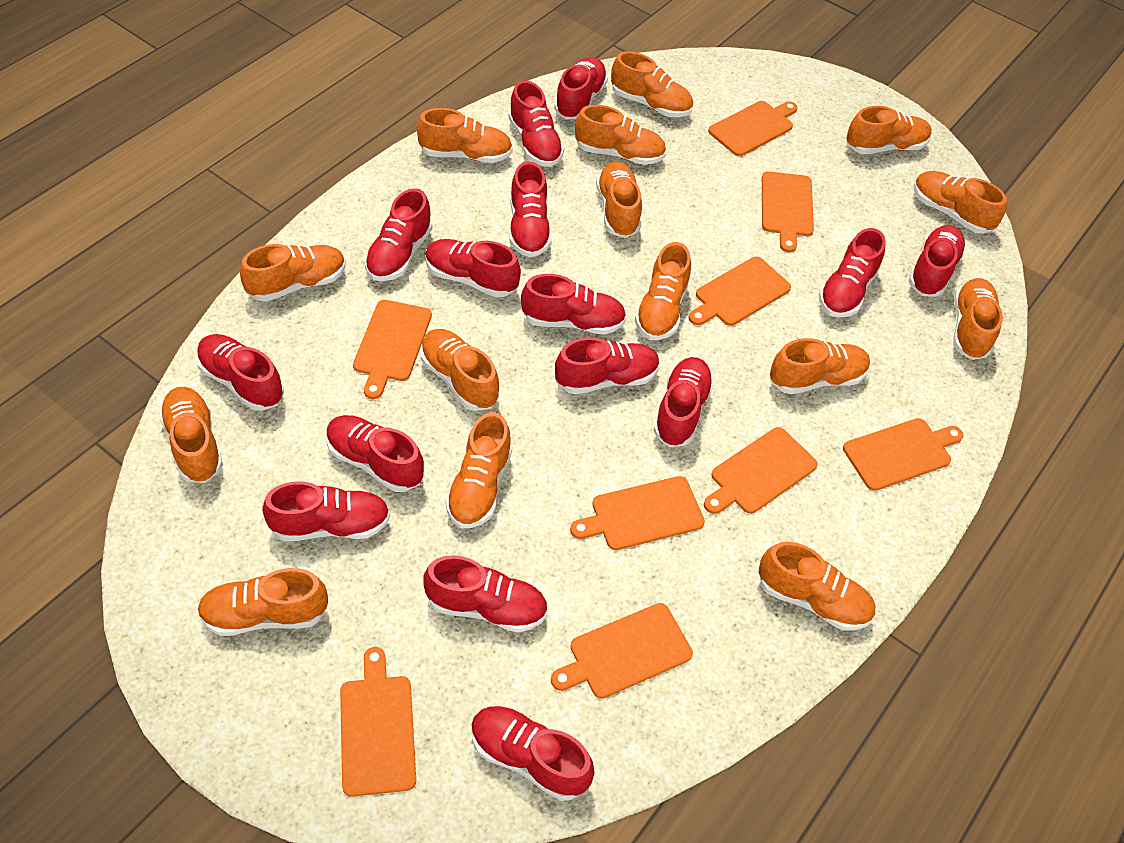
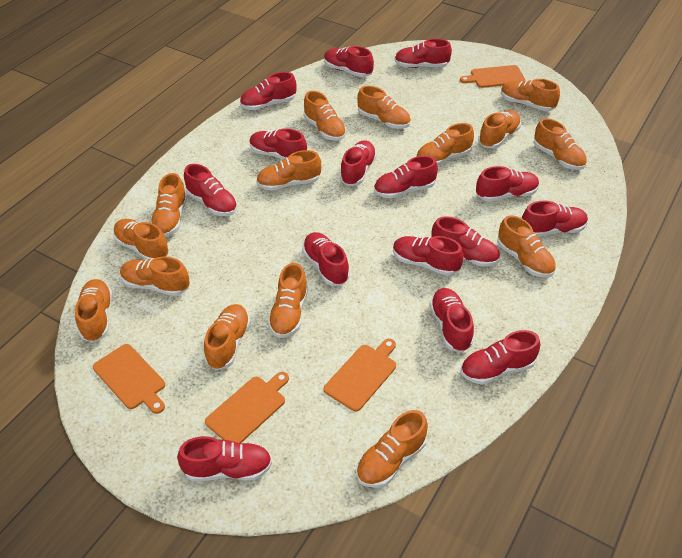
orange cutting board: 9 -> 4

